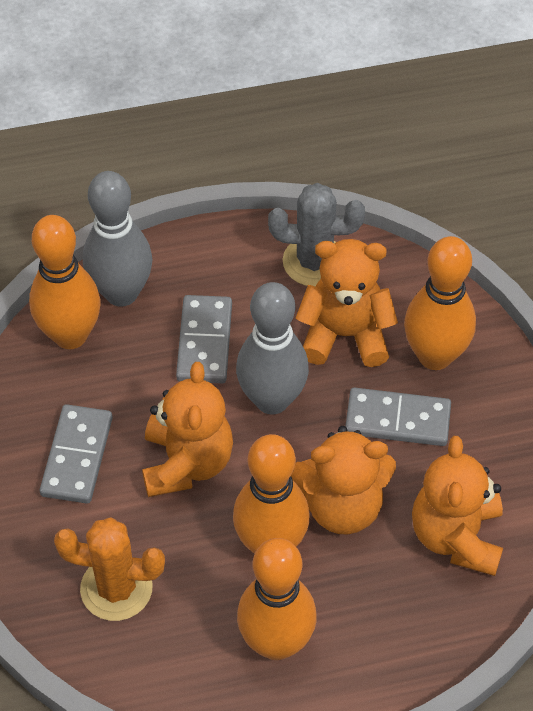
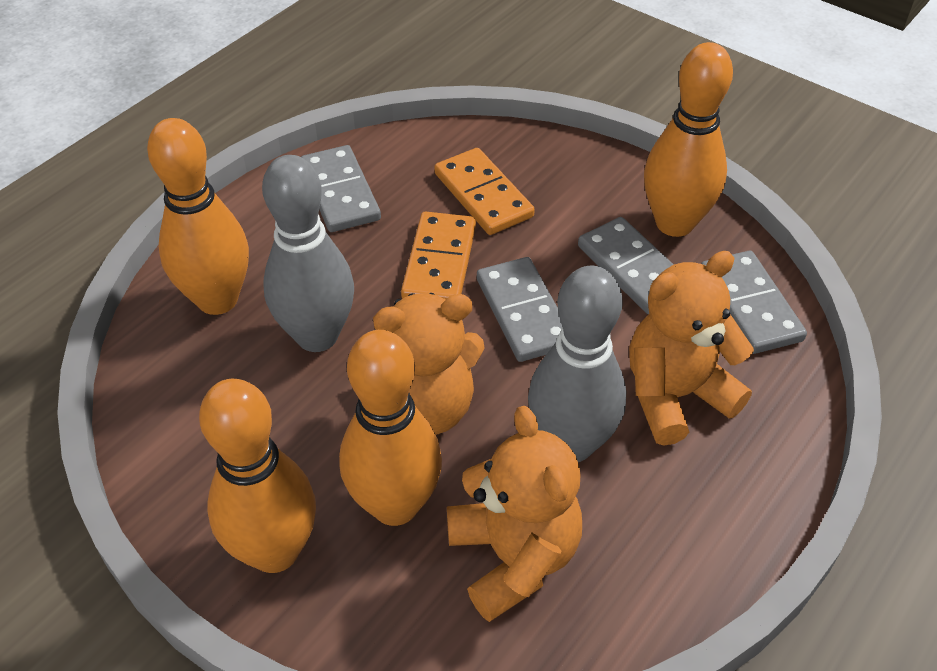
grey cactus: 1 -> 0
grey domino: 3 -> 4
orange cactus: 1 -> 0
orange domino: 0 -> 2
orange teddy bear: 4 -> 3

